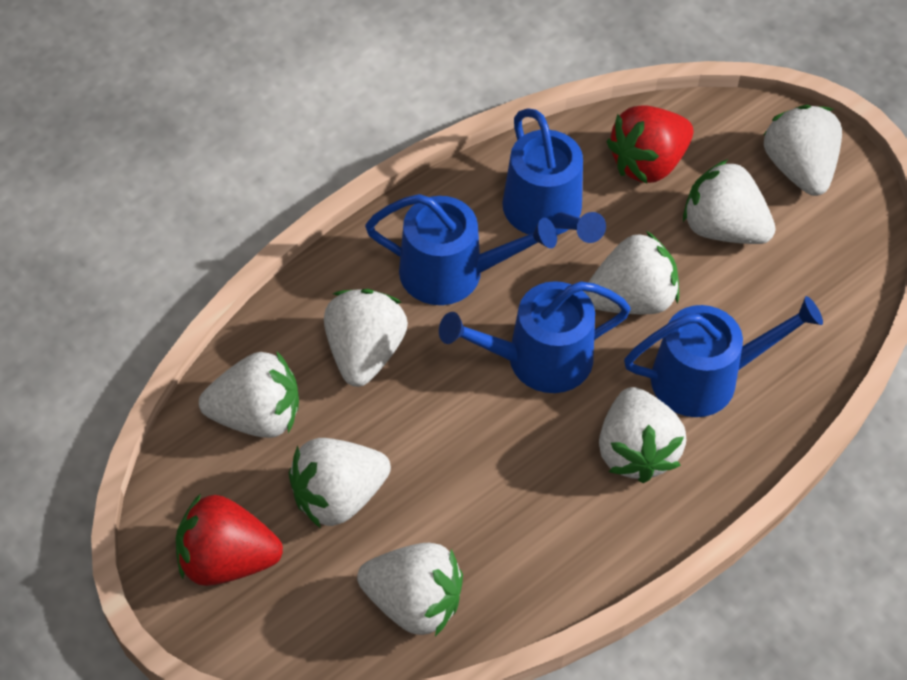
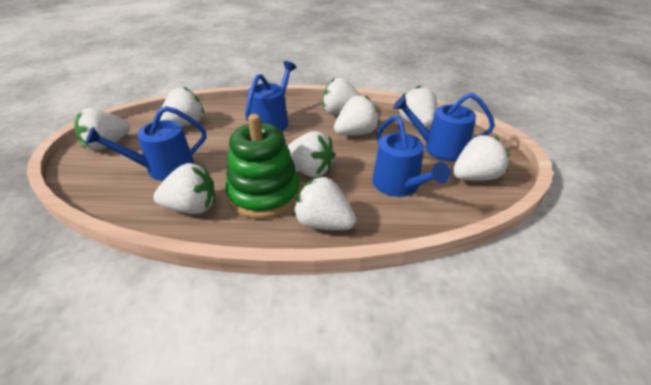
green stacking toy: 0 -> 1
red strawberry: 2 -> 0
white strawberry: 8 -> 9

